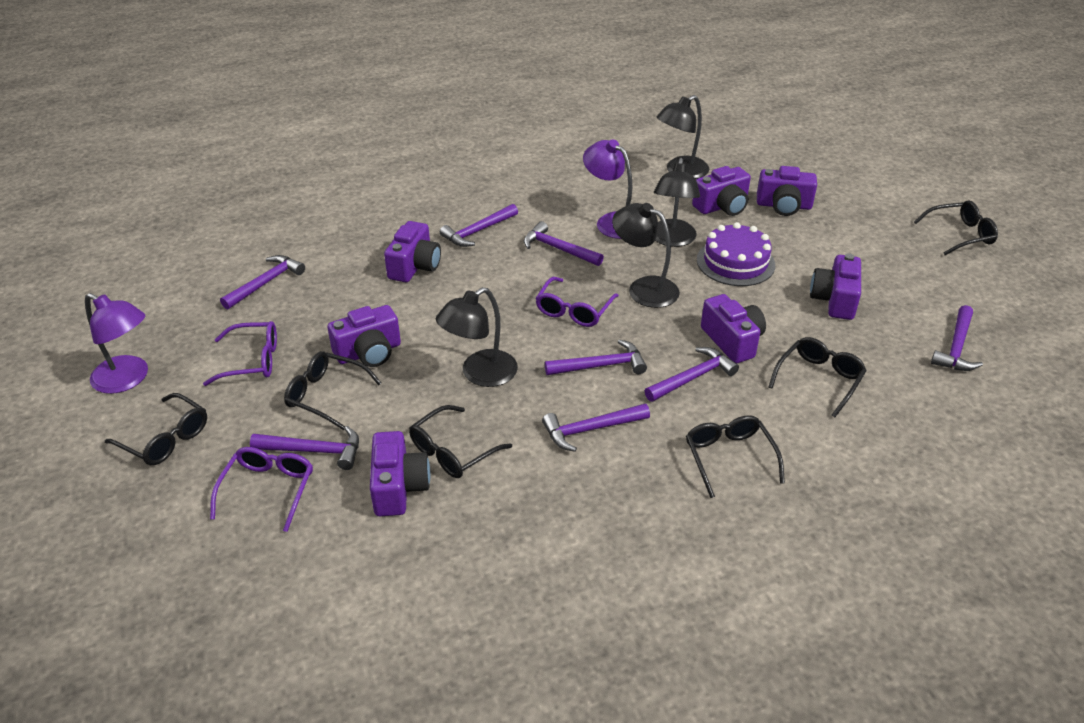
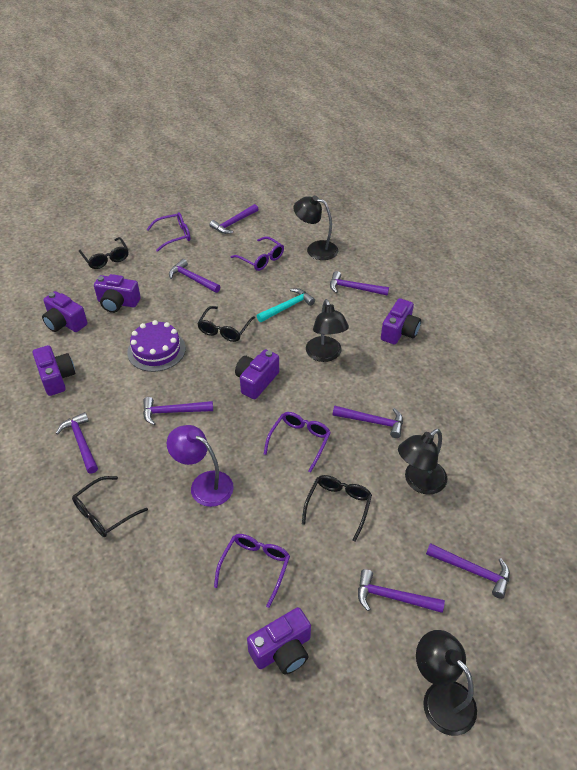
black glasses: 6 -> 4
purple camera: 7 -> 6
purple glasses: 3 -> 4
purple lamp: 2 -> 1
turquoise hammer: 0 -> 1

